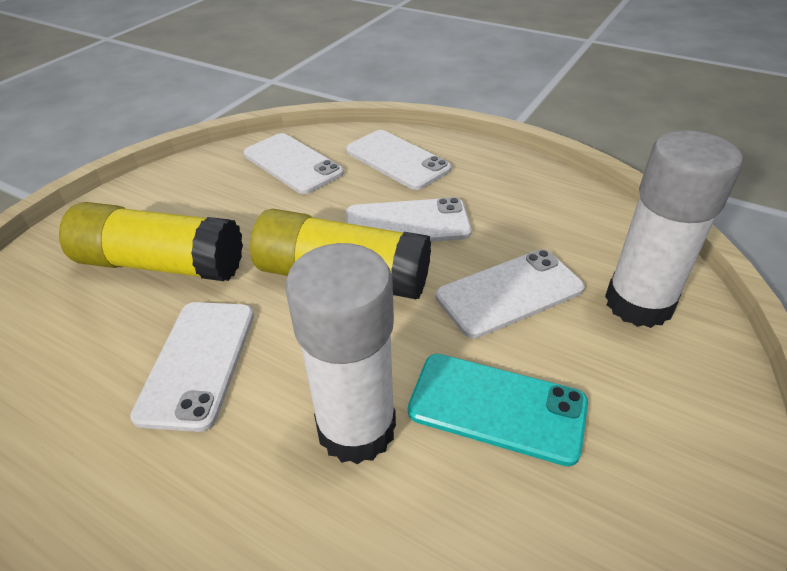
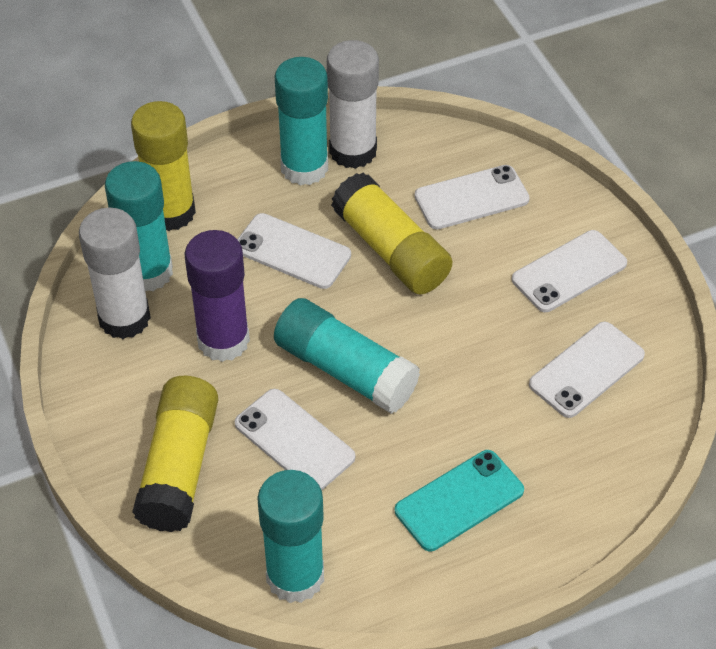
purple glue stick: 0 -> 1
turquoise glue stick: 0 -> 4
yellow glue stick: 2 -> 3

